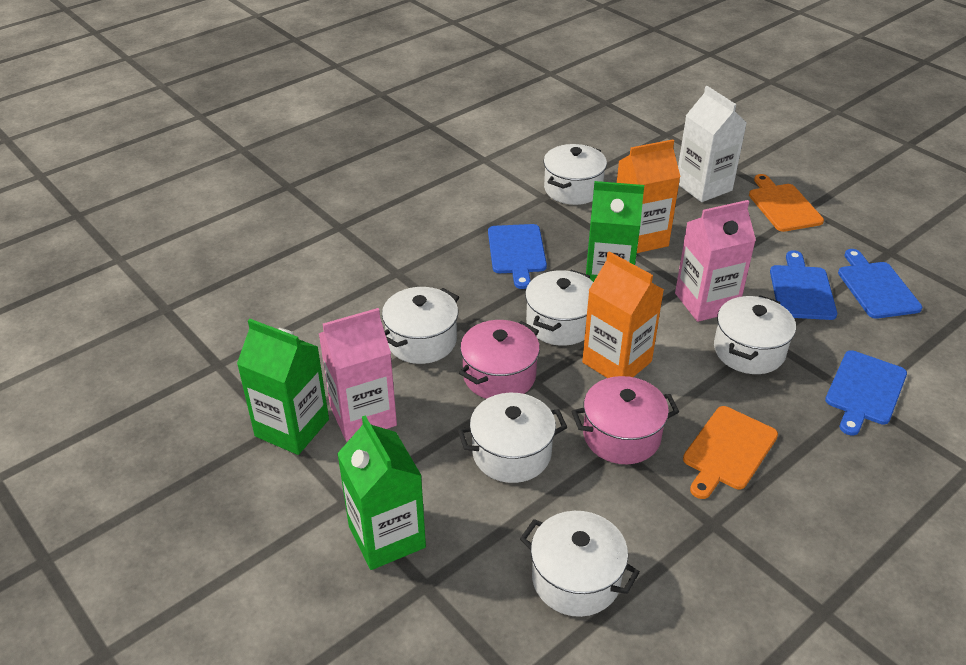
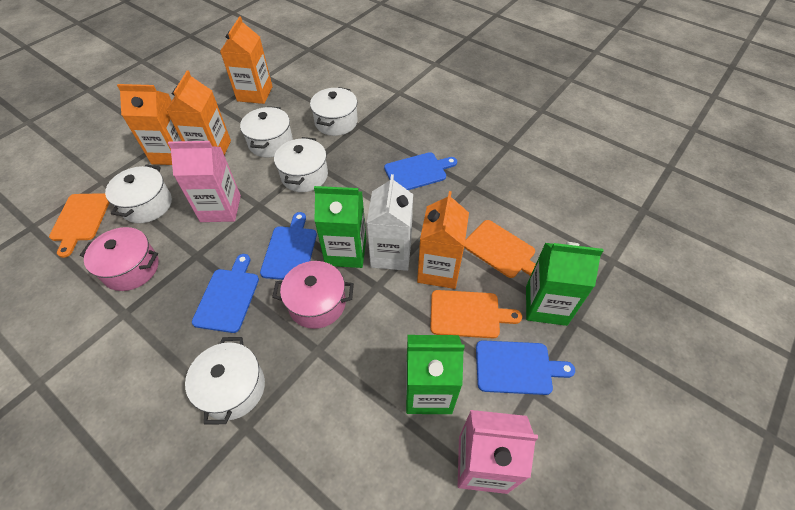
orange carton: 2 -> 4
orange cutting board: 2 -> 3
white pot: 6 -> 5

